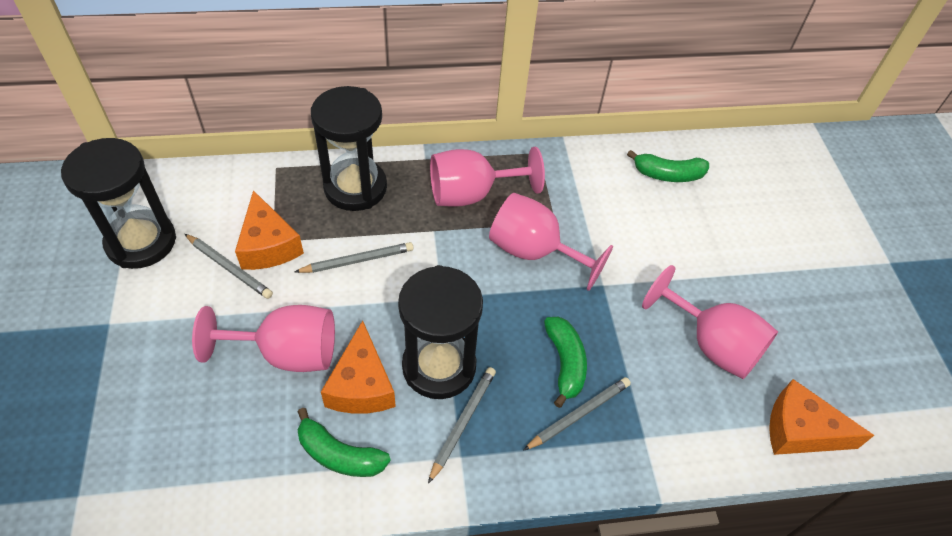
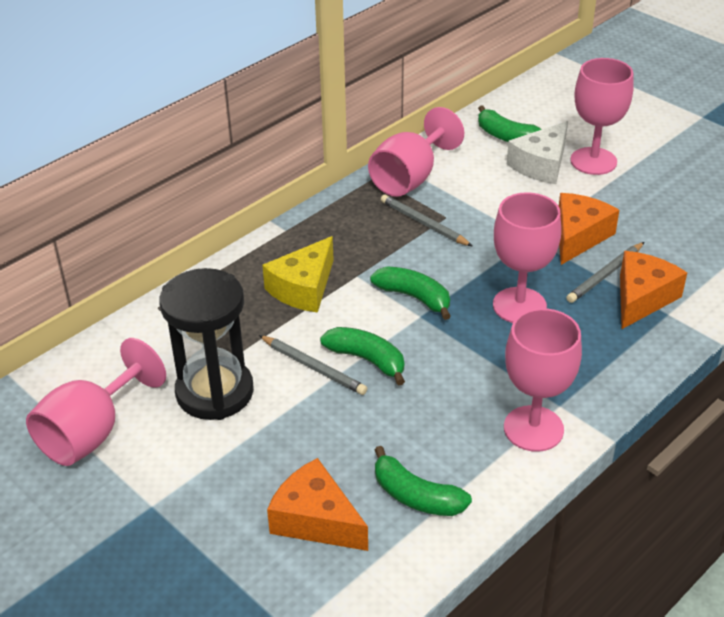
black hourglass: 3 -> 1
green banana: 3 -> 4
grey pencil: 4 -> 3
pink goblet: 4 -> 5
white cheese: 0 -> 1
yellow cheese: 0 -> 1

